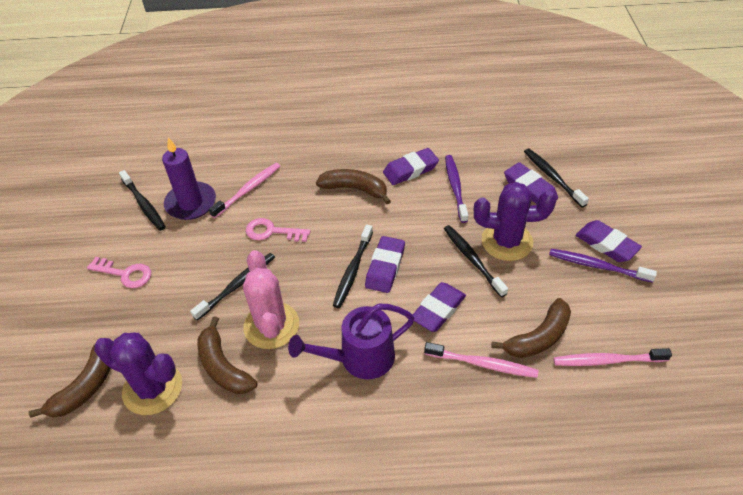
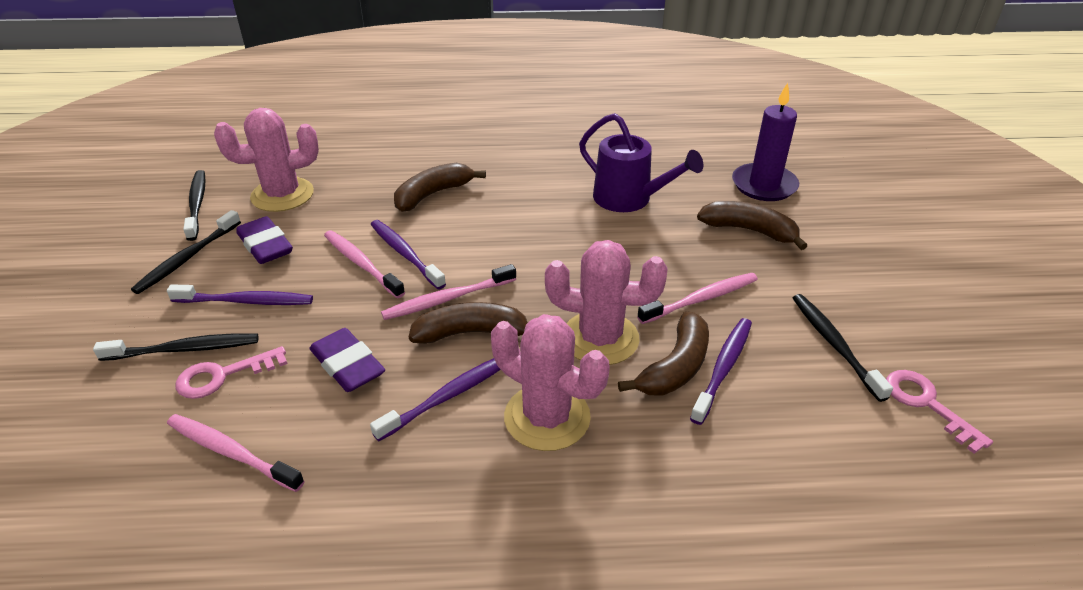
black toothbrush: 5 -> 4
pink cactus: 1 -> 3
pink toothbrush: 3 -> 4
purple cactus: 2 -> 0
purple eraser: 5 -> 2
purple toothbrush: 2 -> 4

